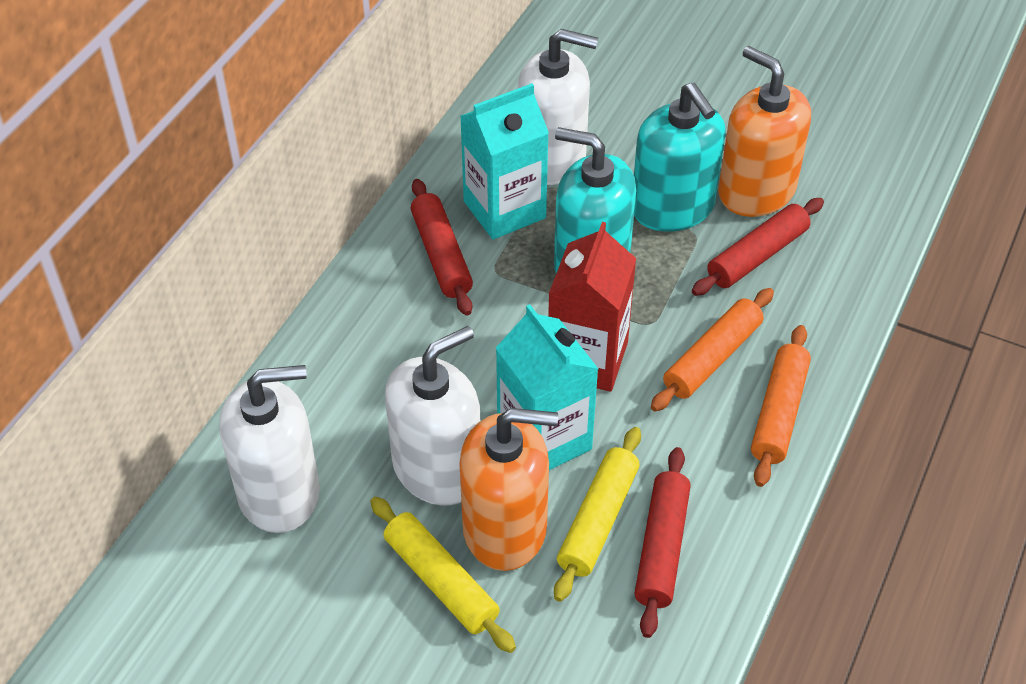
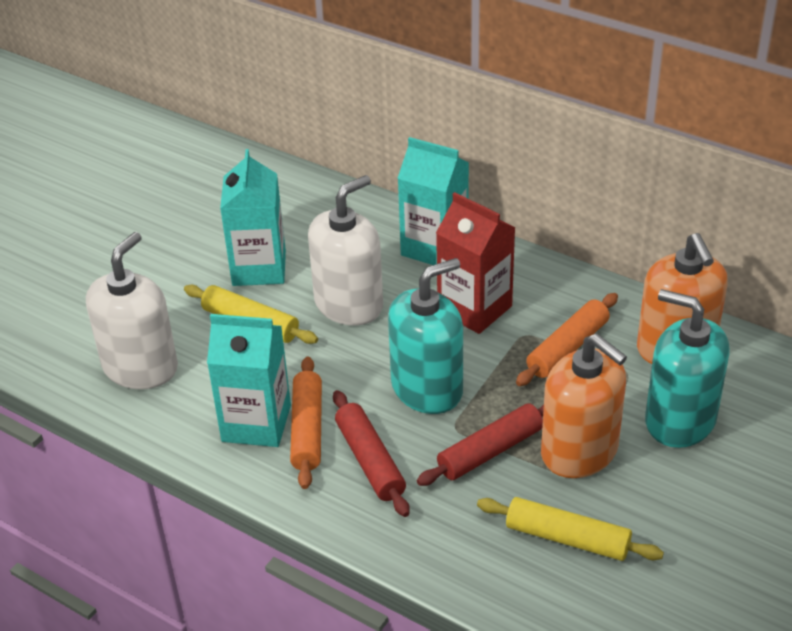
red rolling pin: 3 -> 2
turquoise carton: 2 -> 3
white soap dispenser: 3 -> 2

